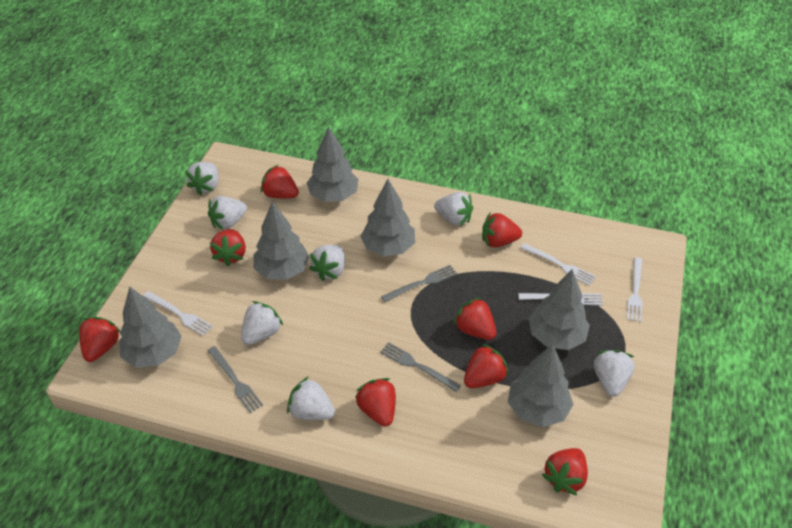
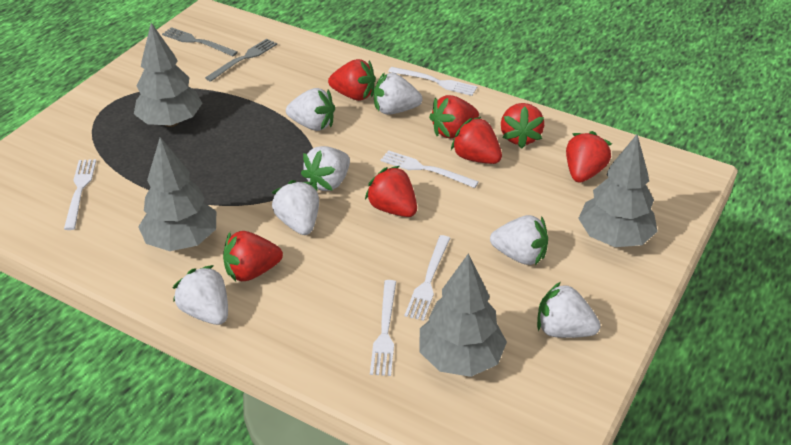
grey fork: 3 -> 2
grey tree: 6 -> 4
red strawberry: 8 -> 7
white fork: 4 -> 5

